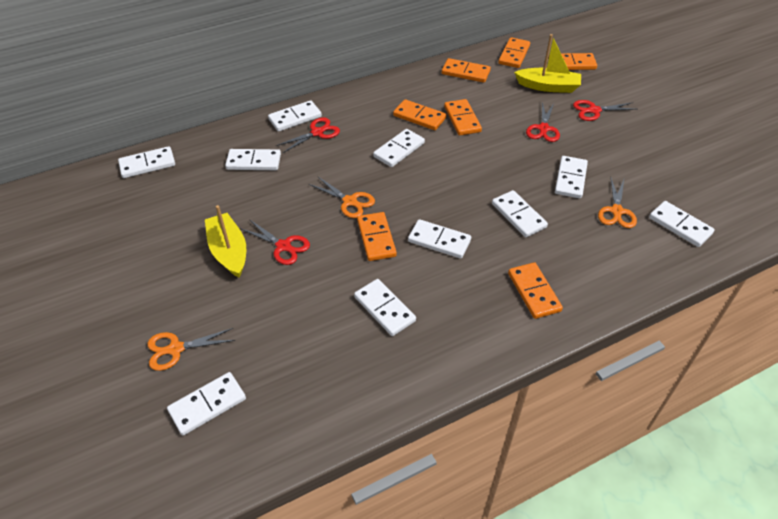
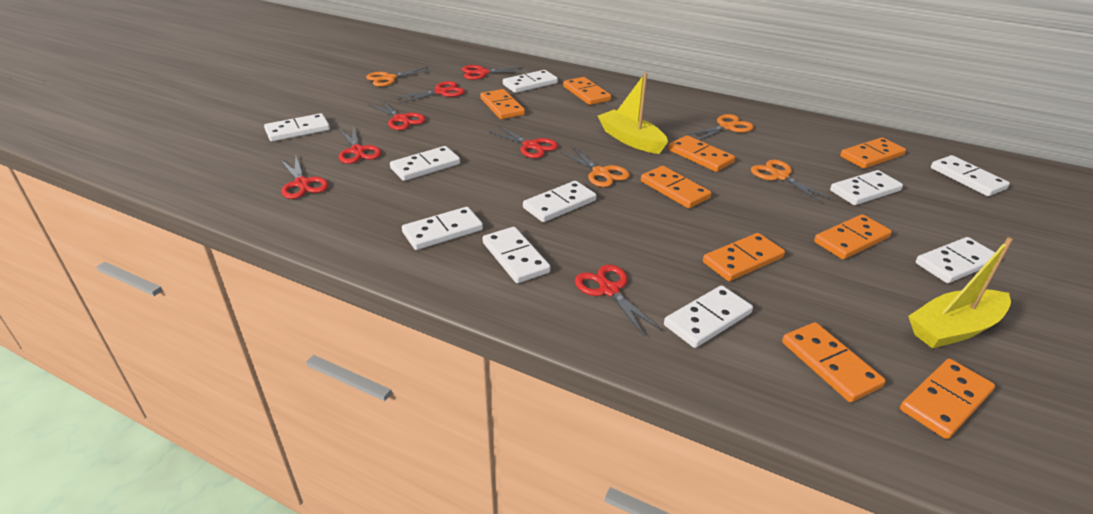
orange domino: 7 -> 9
orange scissors: 3 -> 4
red scissors: 4 -> 7

